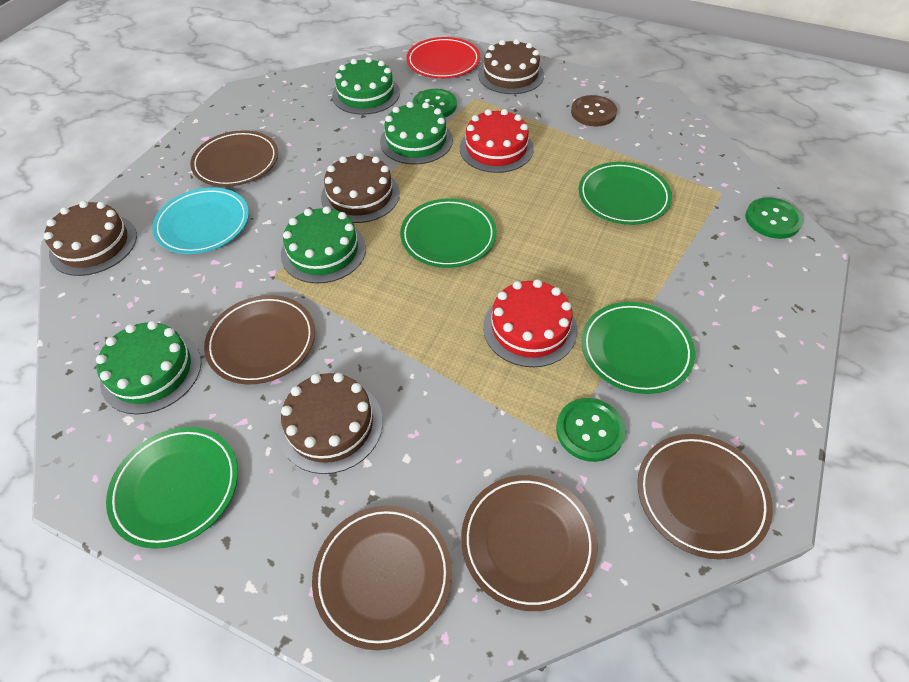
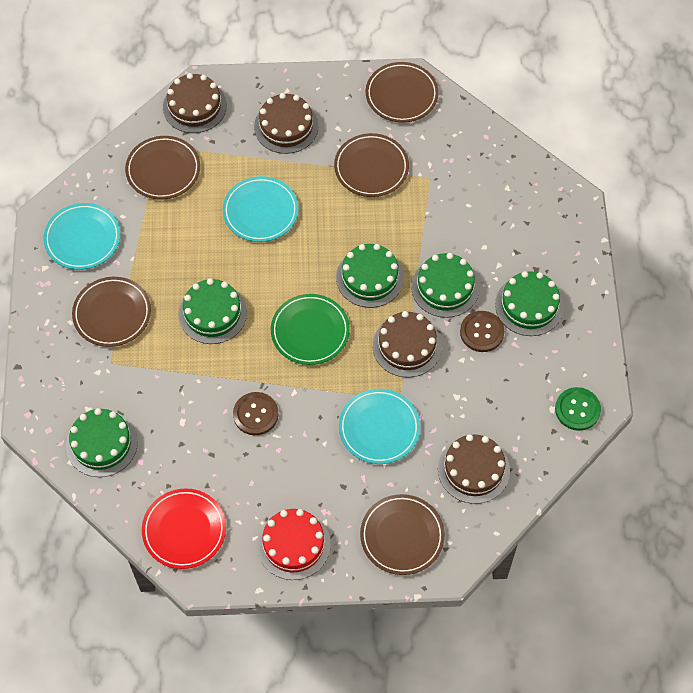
brown button: 1 -> 2
green button: 3 -> 1
green cake: 4 -> 5
green plate: 4 -> 1
red cake: 2 -> 1
turquoise plate: 1 -> 3

